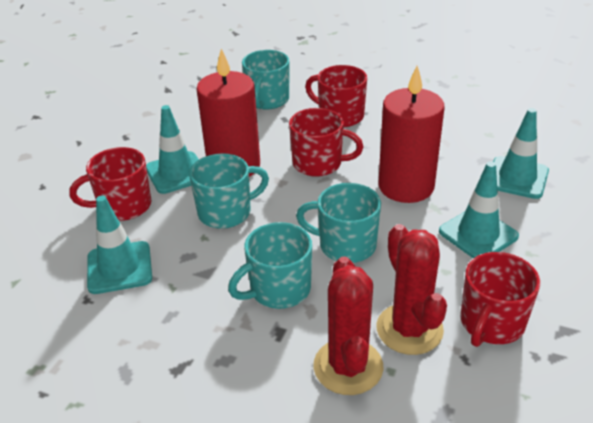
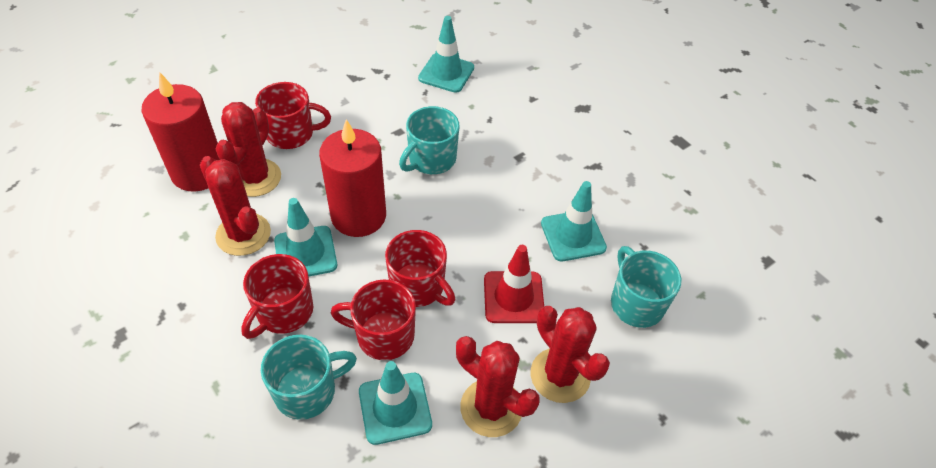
red cactus: 2 -> 4
red traffic cone: 0 -> 1
turquoise mug: 4 -> 3

